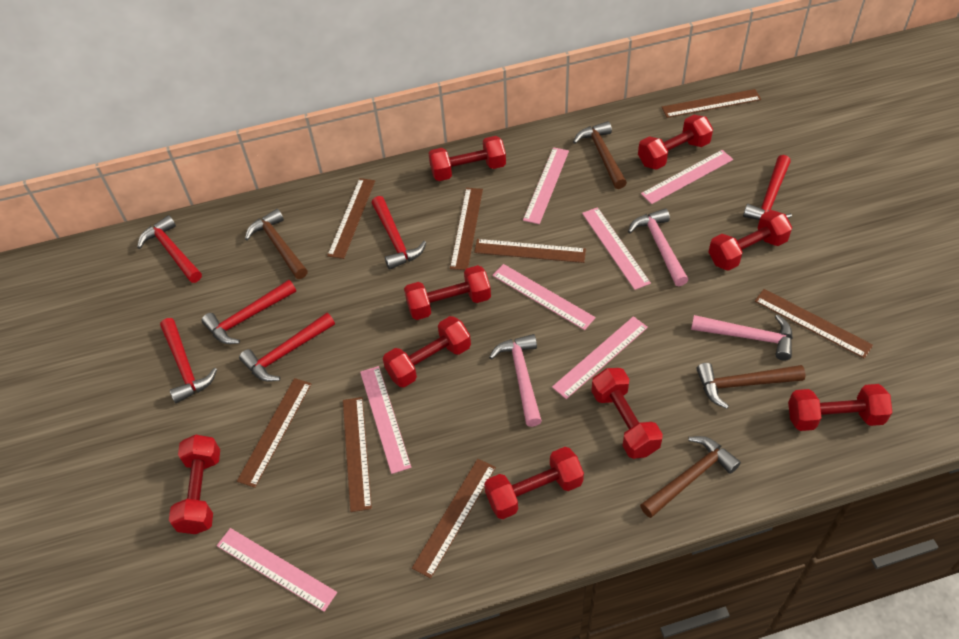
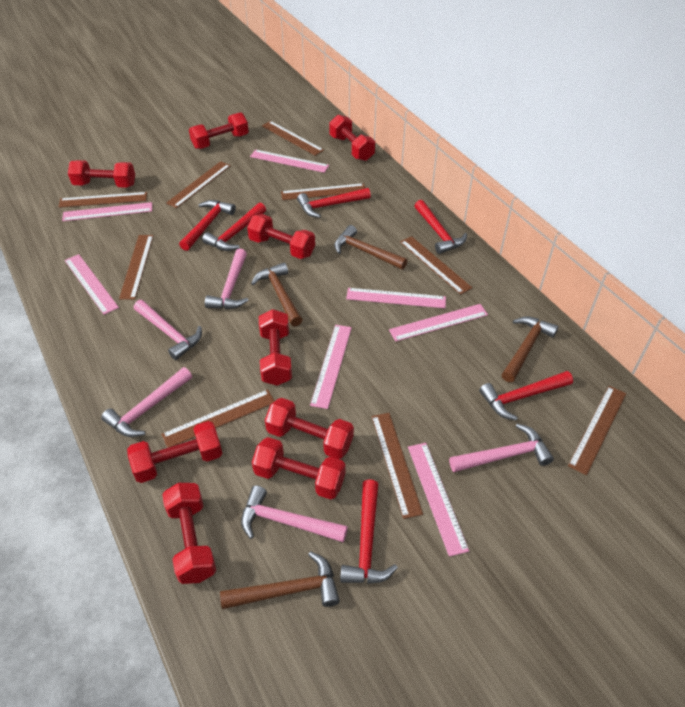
brown ruler: 8 -> 9
pink hammer: 3 -> 5

